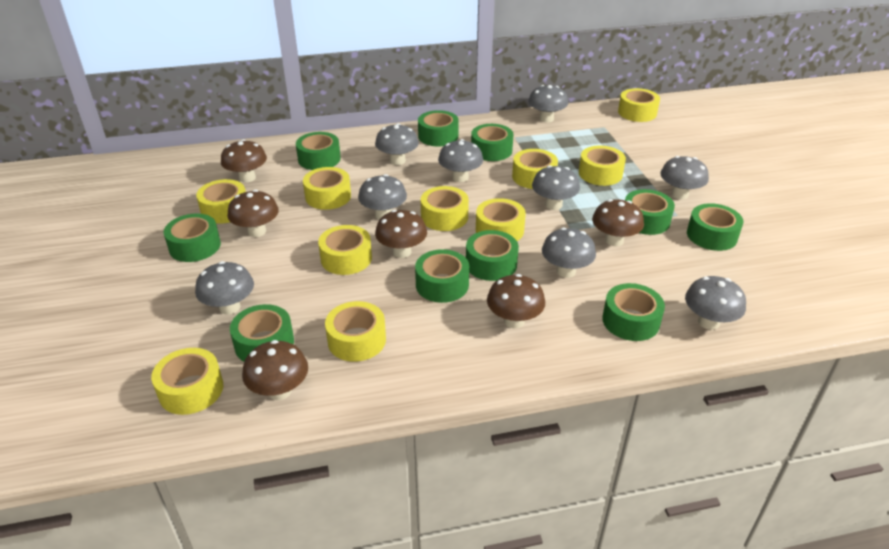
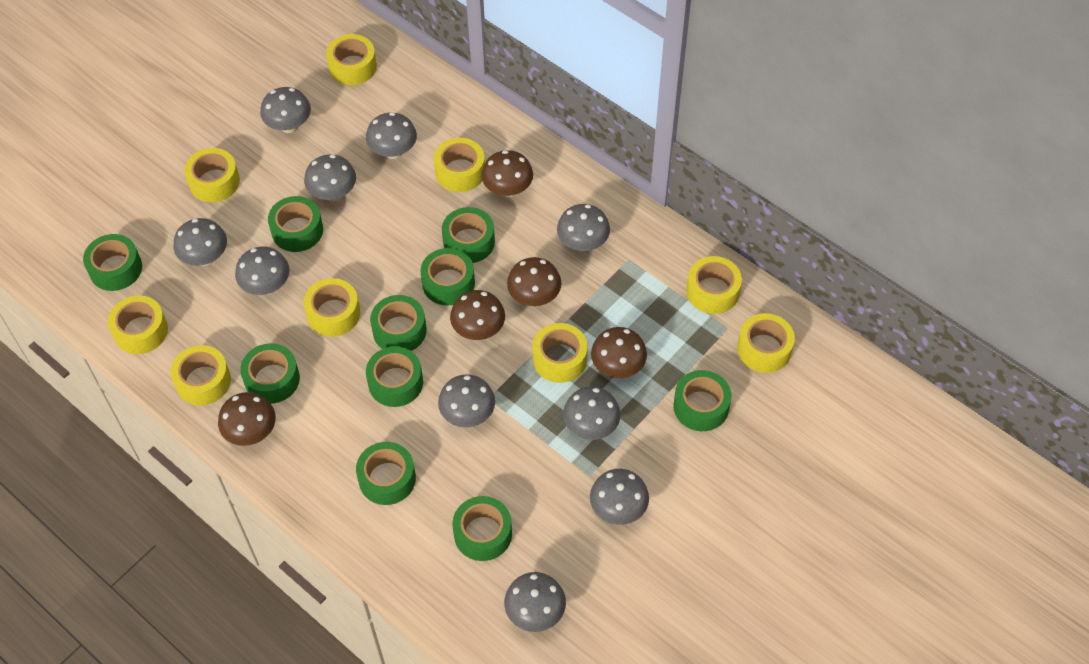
brown mushroom: 6 -> 5
grey mushroom: 9 -> 10
yellow tape: 10 -> 9

